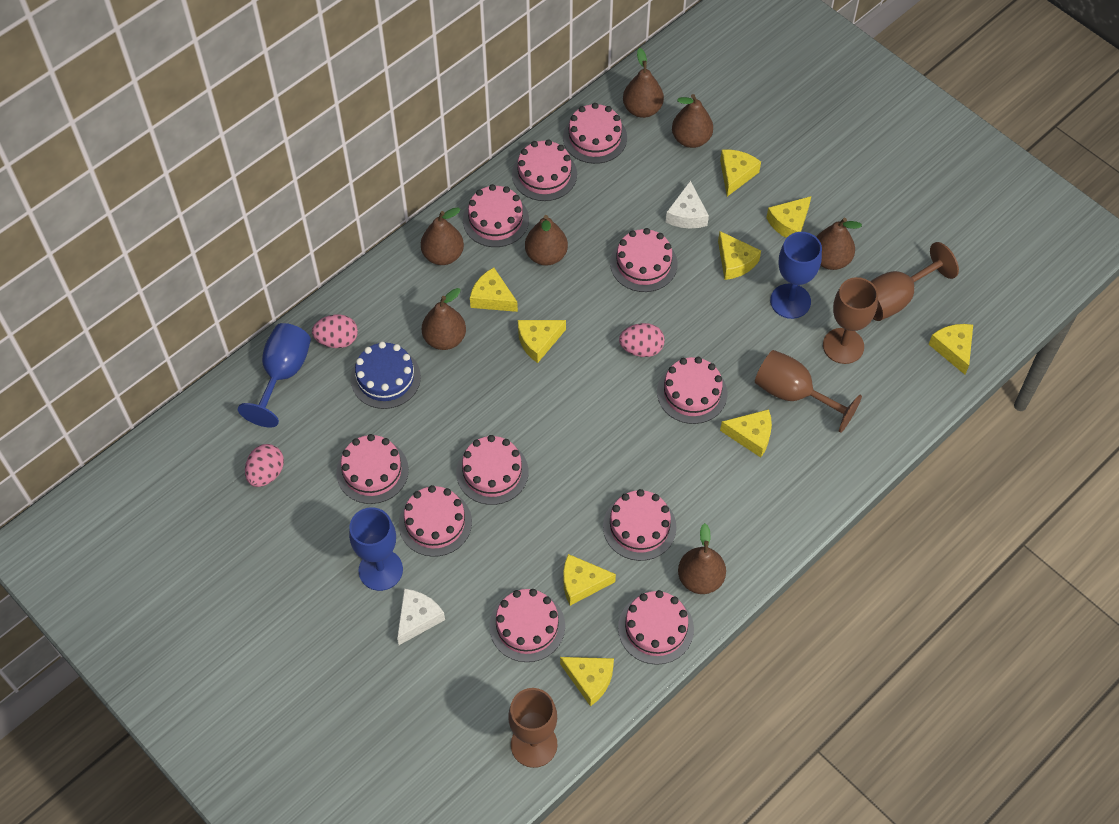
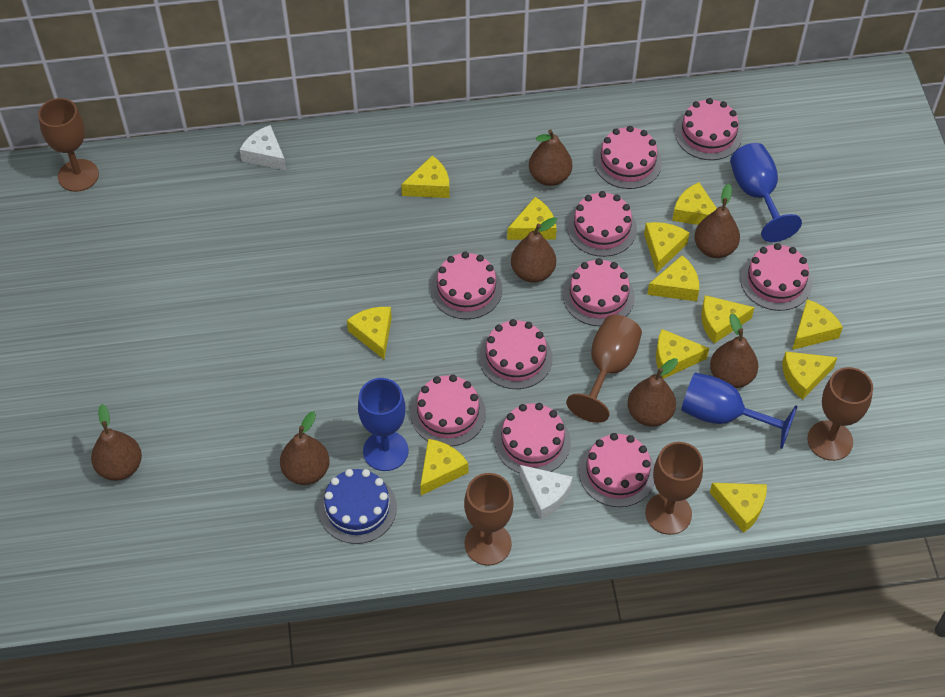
brown goblet: 4 -> 5
pink cake: 11 -> 10
pink egg: 3 -> 0
yellow cheese: 9 -> 12

